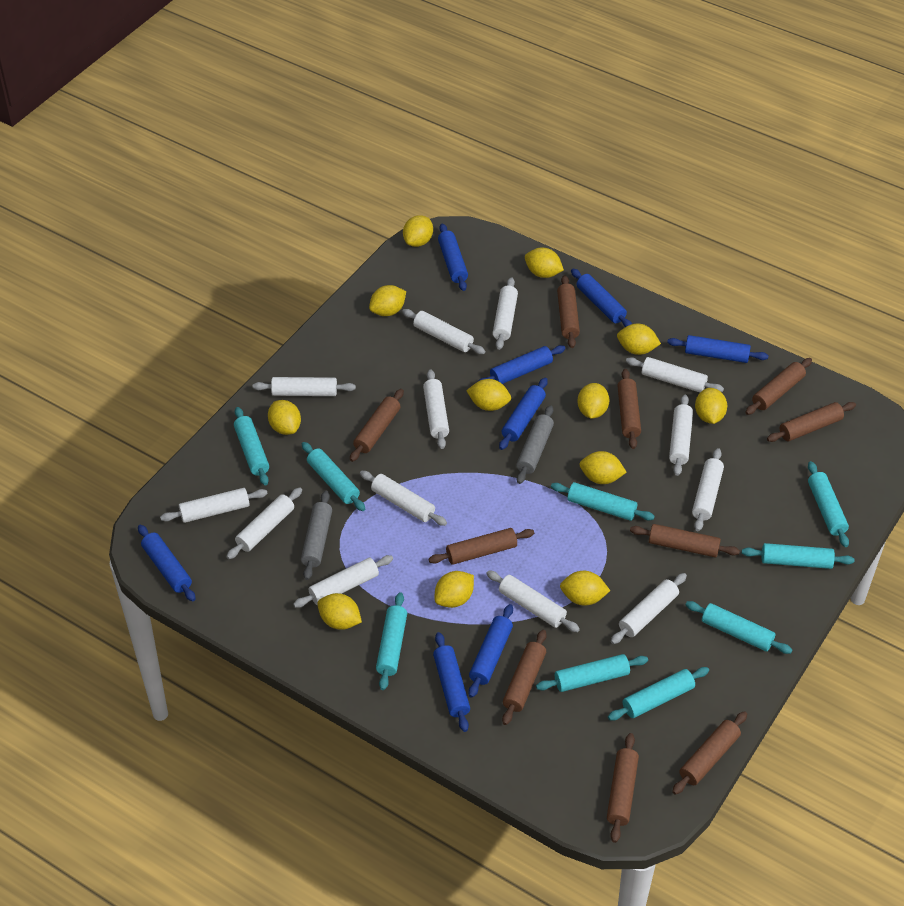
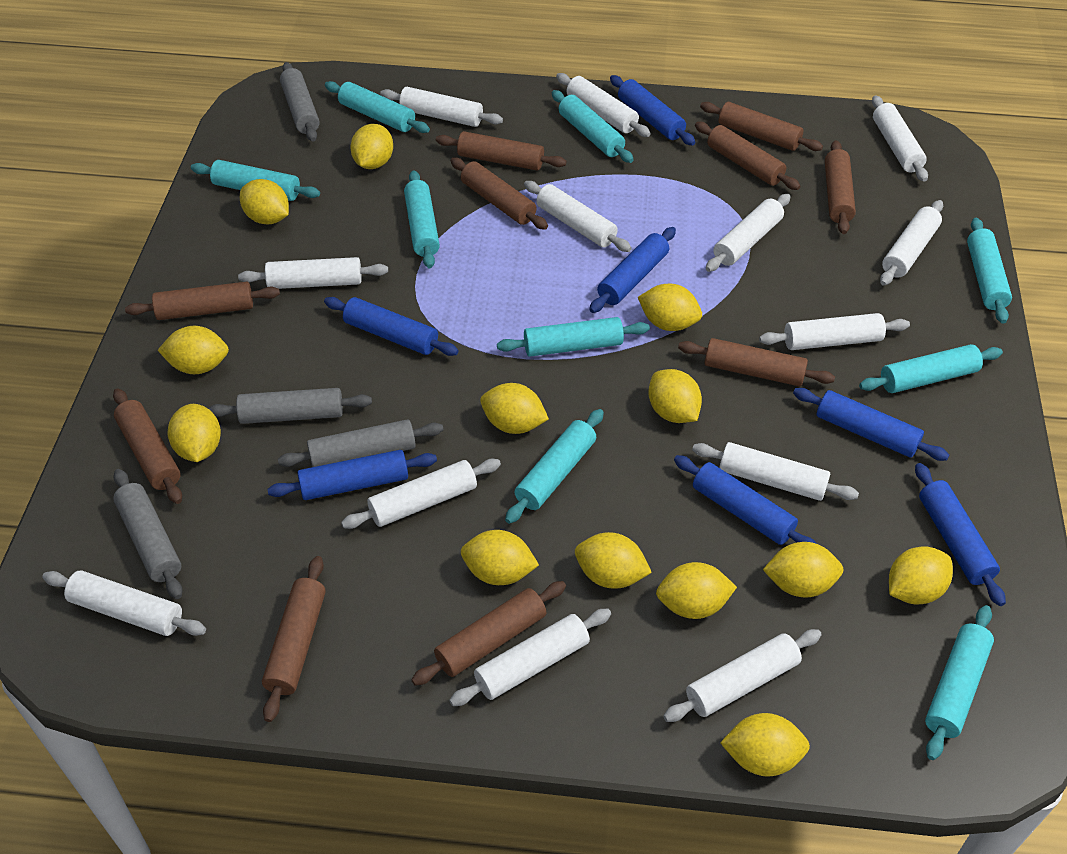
blue rolling pin: 8 -> 7
grey rolling pin: 2 -> 4
yellow lemon: 12 -> 13

